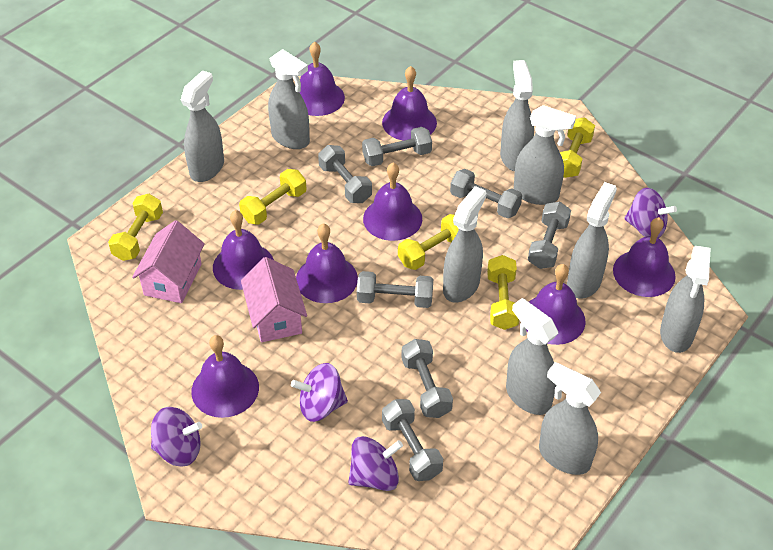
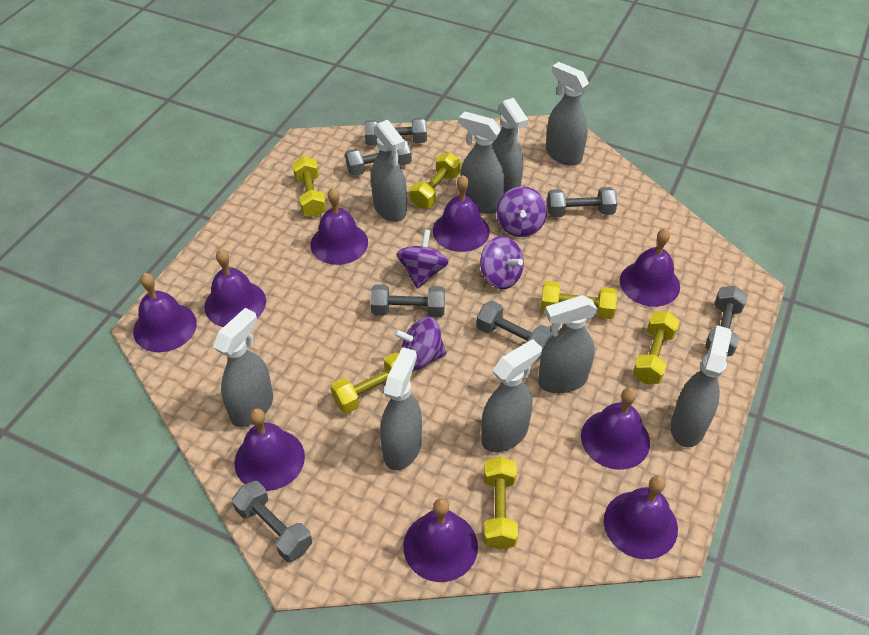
pink house: 2 -> 0
purple bell: 8 -> 9
yellow dumbbell: 5 -> 6

